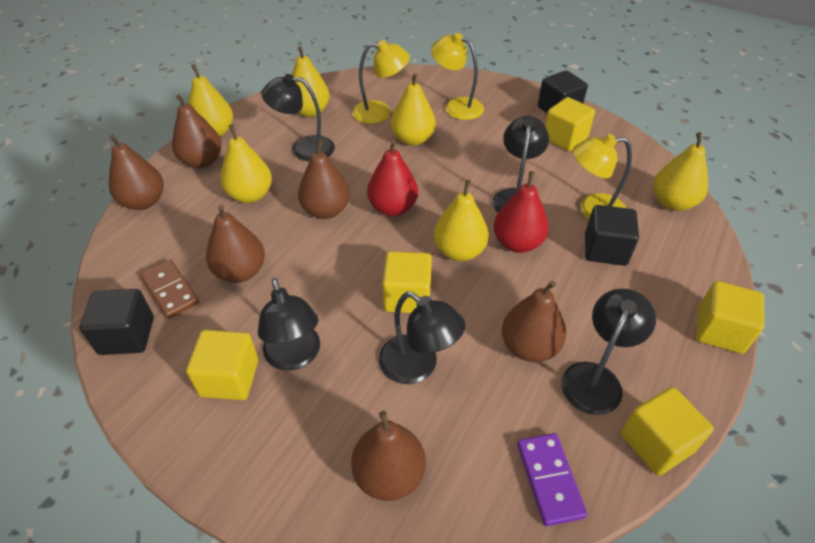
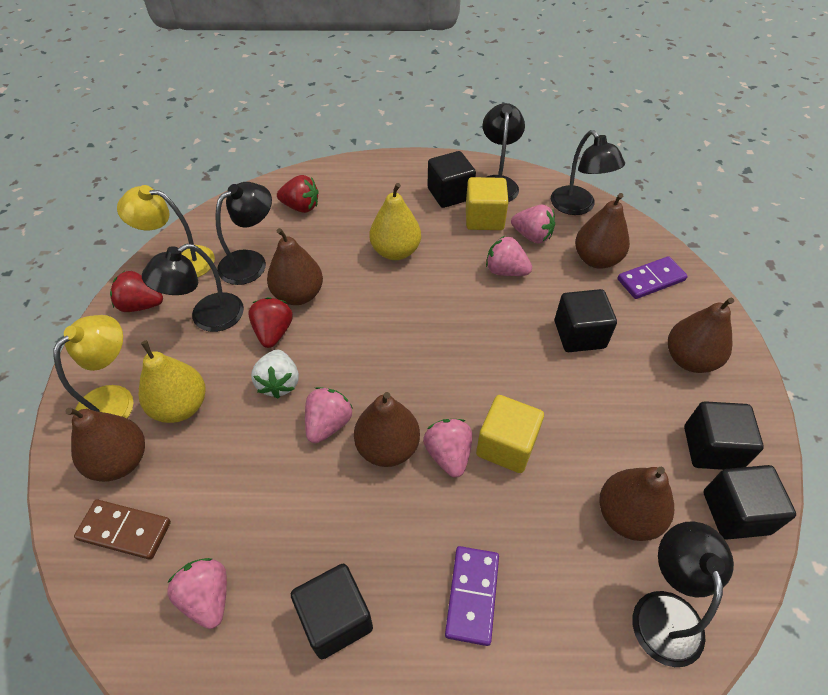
black cube: 3 -> 5
pink strawberry: 0 -> 5
purple domino: 1 -> 2
red pear: 2 -> 0
red strawberry: 0 -> 3
white strawberry: 0 -> 1
yellow cube: 5 -> 2
yellow lamp: 3 -> 2
yellow pear: 6 -> 2

